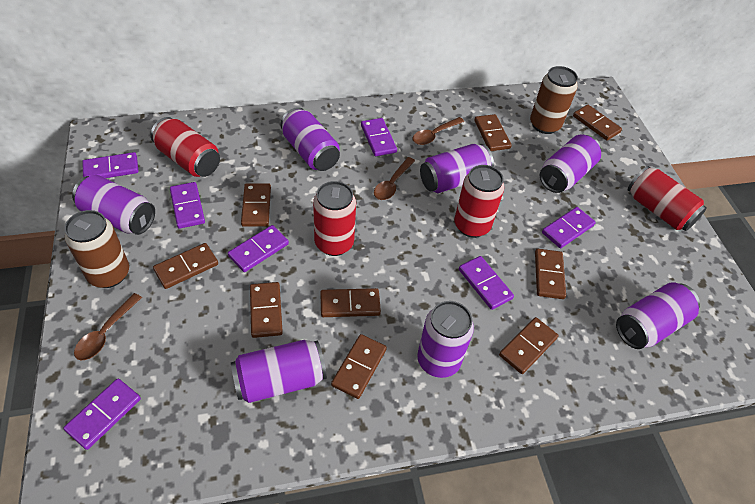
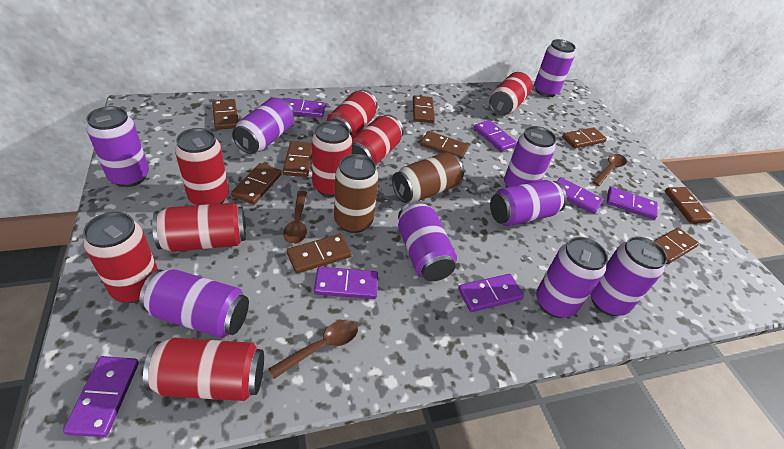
purple can: 7 -> 9
red can: 4 -> 8

